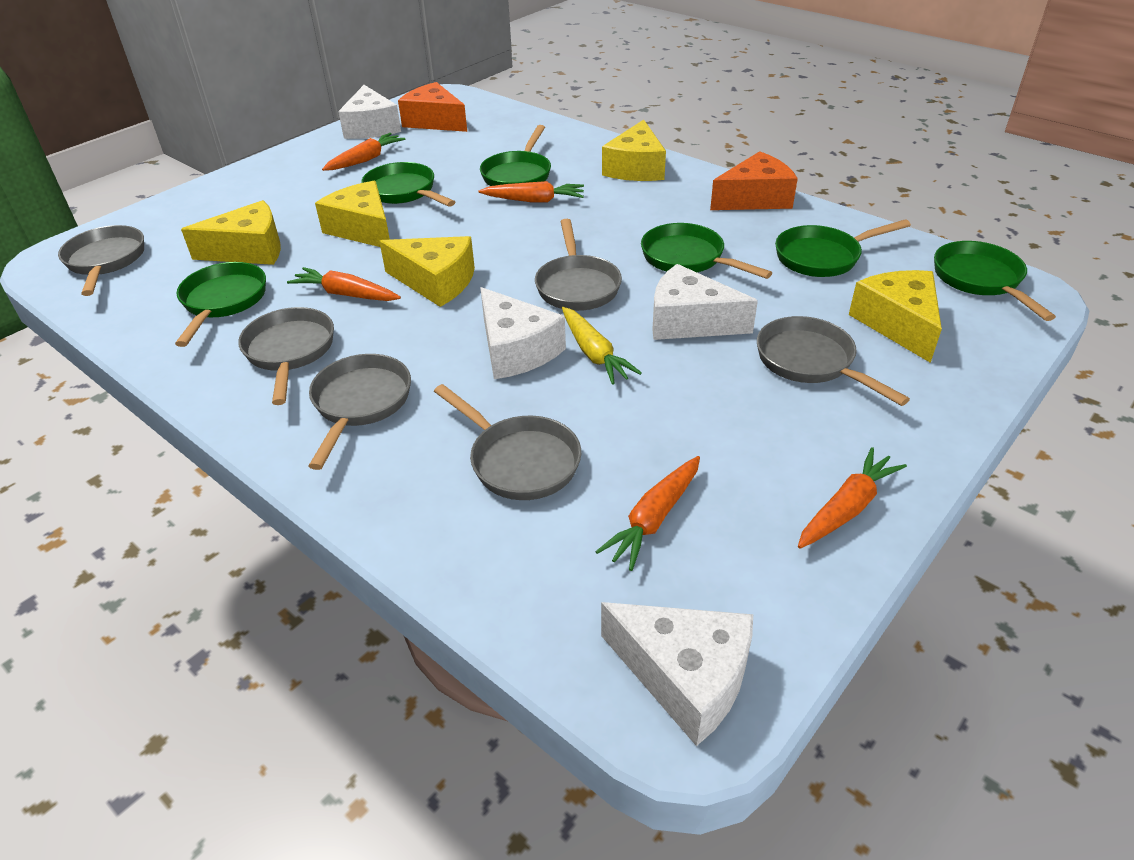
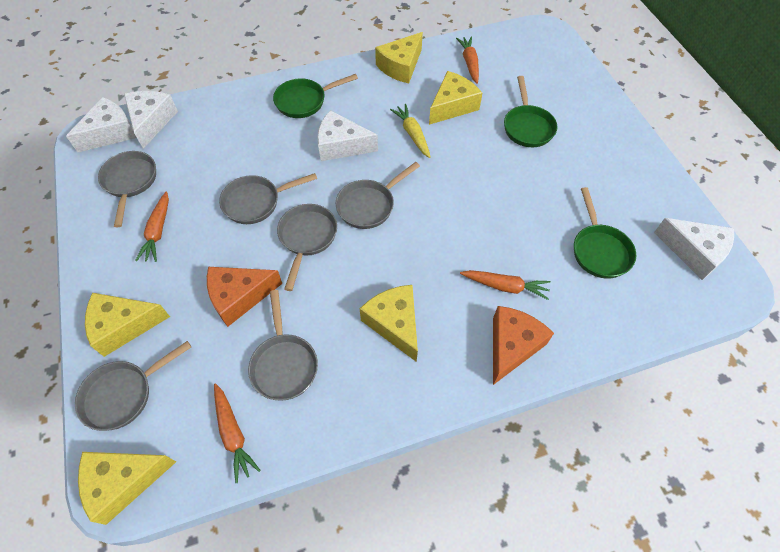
green pan: 6 -> 3
orange carrot: 5 -> 4

